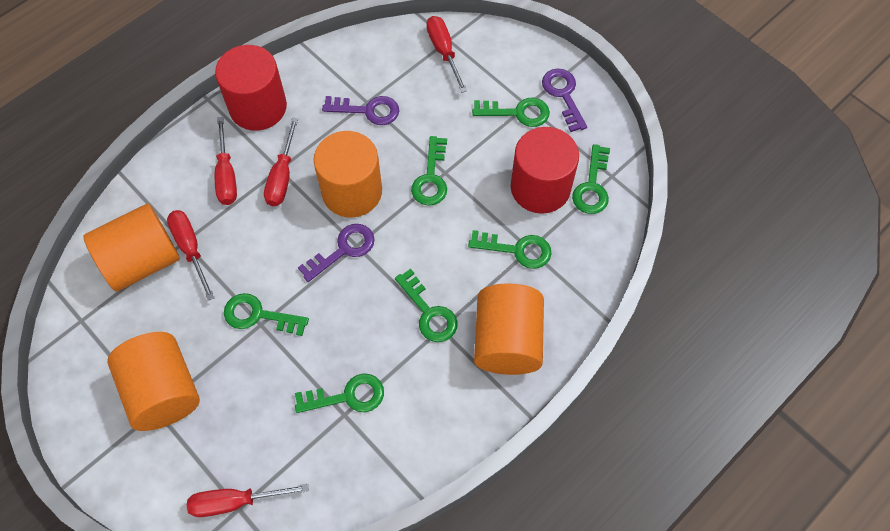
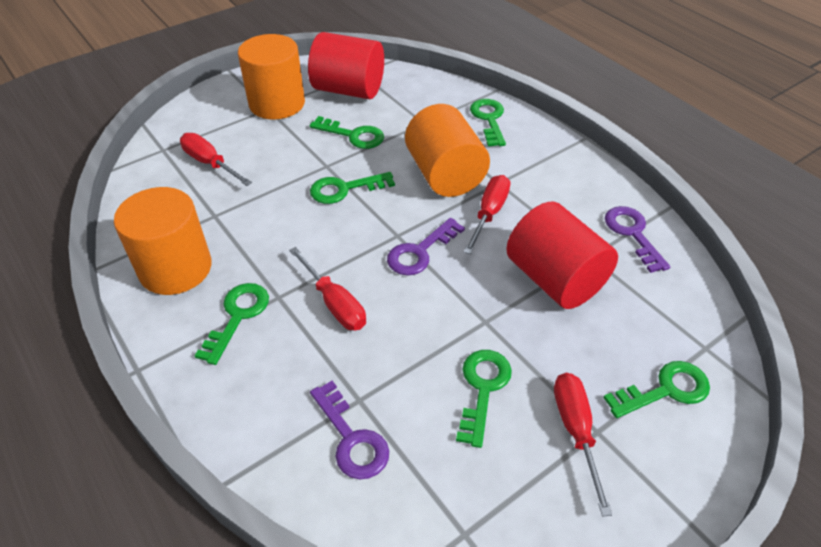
green key: 7 -> 6
orange cylinder: 4 -> 3
red screwdriver: 5 -> 4

